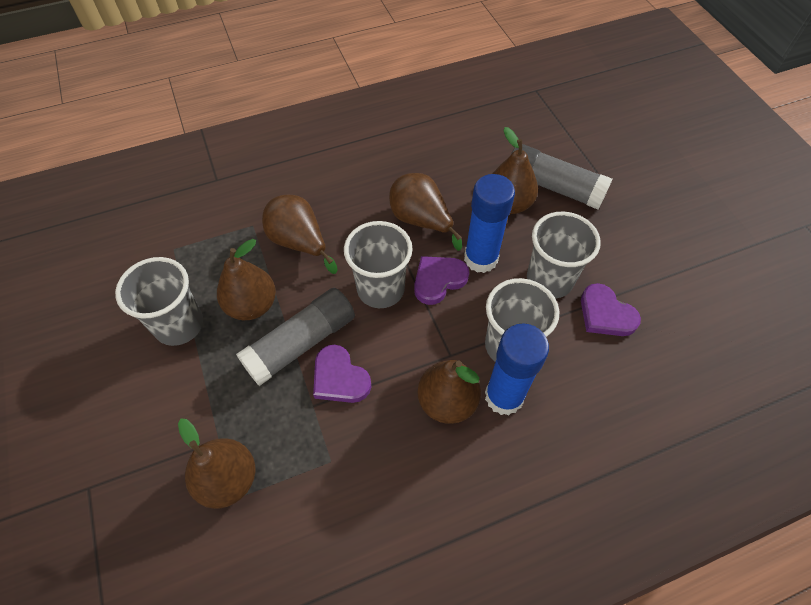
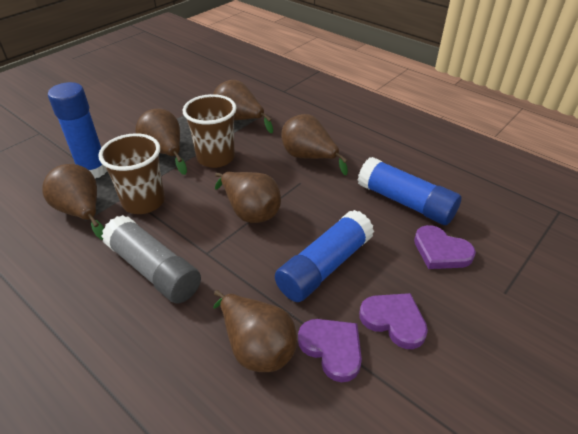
blue glue stick: 2 -> 3
brown cup: 0 -> 2
grey cup: 4 -> 0
grey glue stick: 2 -> 1

